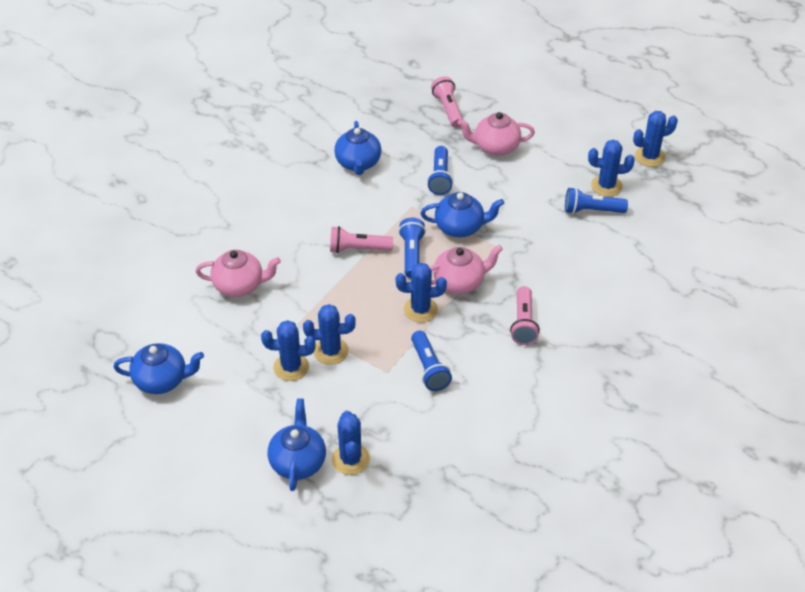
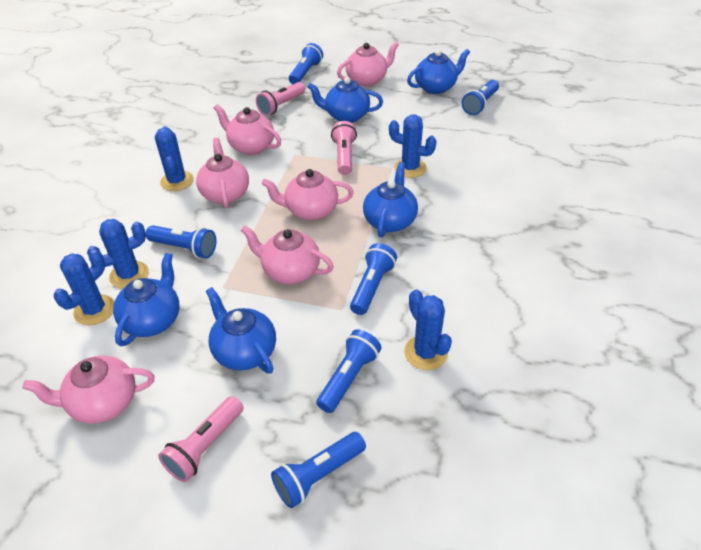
blue cactus: 6 -> 5
blue flashlight: 4 -> 6
blue teapot: 4 -> 5
pink teapot: 3 -> 6

